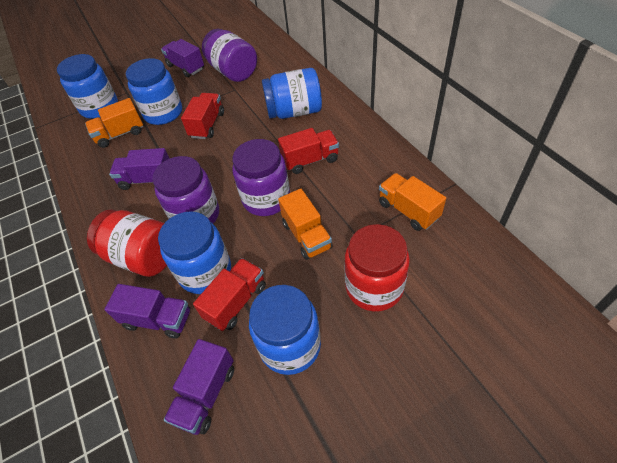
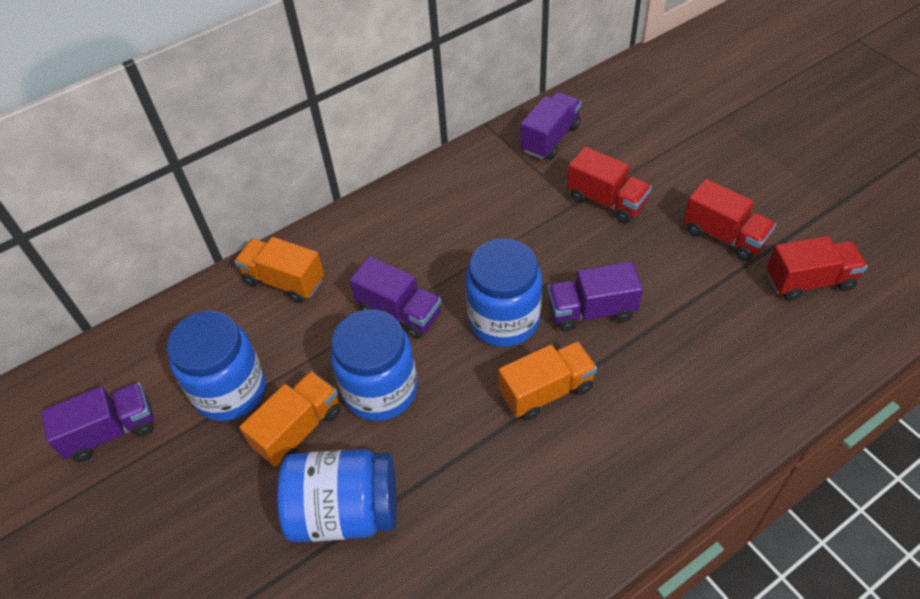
blue jar: 5 -> 4
purple jar: 3 -> 0
red jar: 2 -> 0

